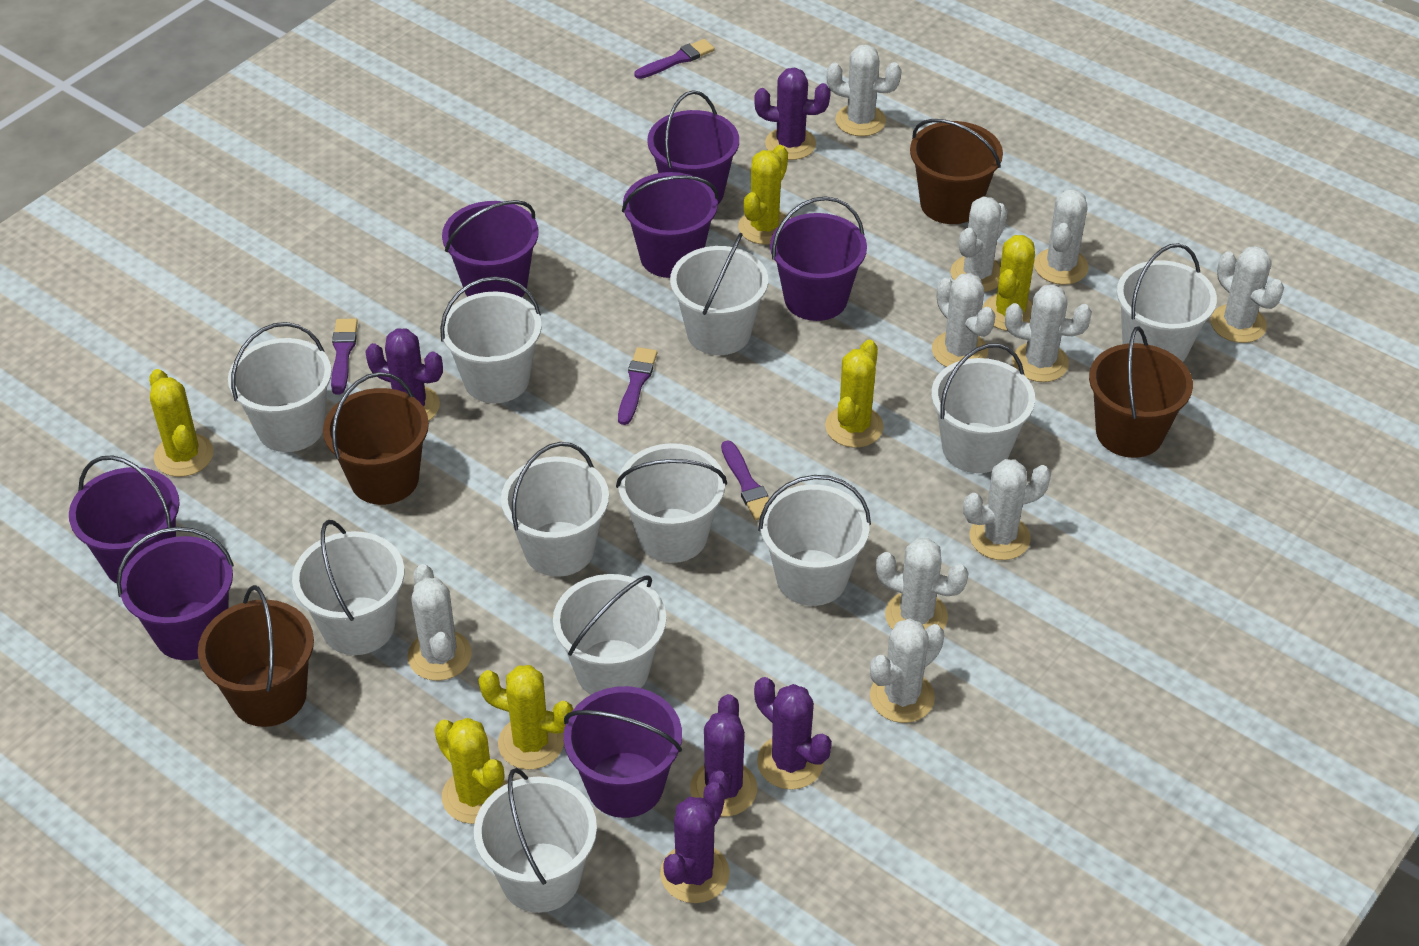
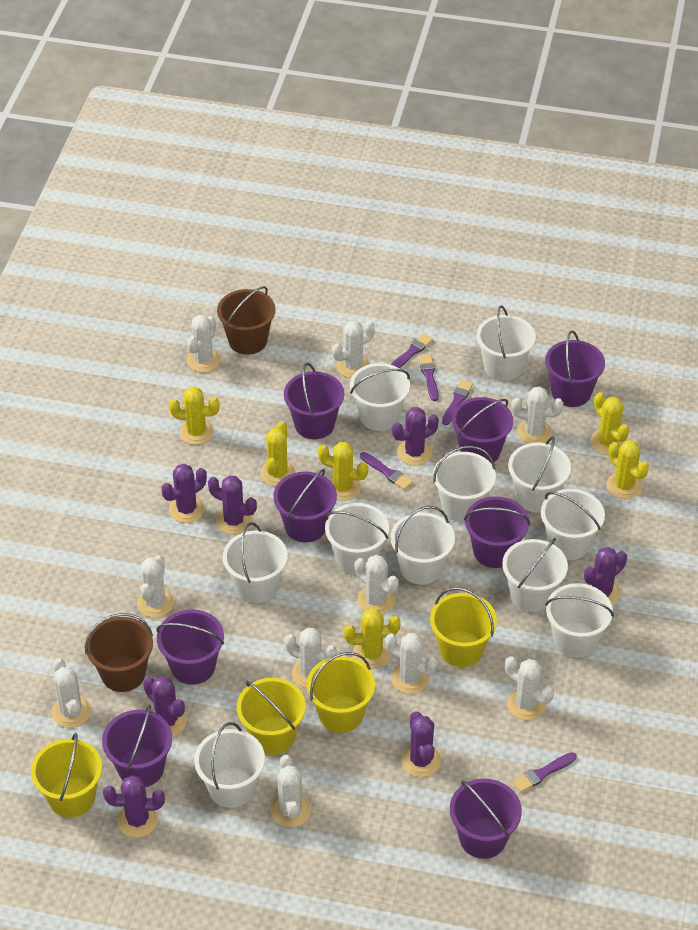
brown bucket: 4 -> 2
purple brush: 4 -> 5
purple bucket: 7 -> 8
purple cactus: 5 -> 7
yellow bucket: 0 -> 4

